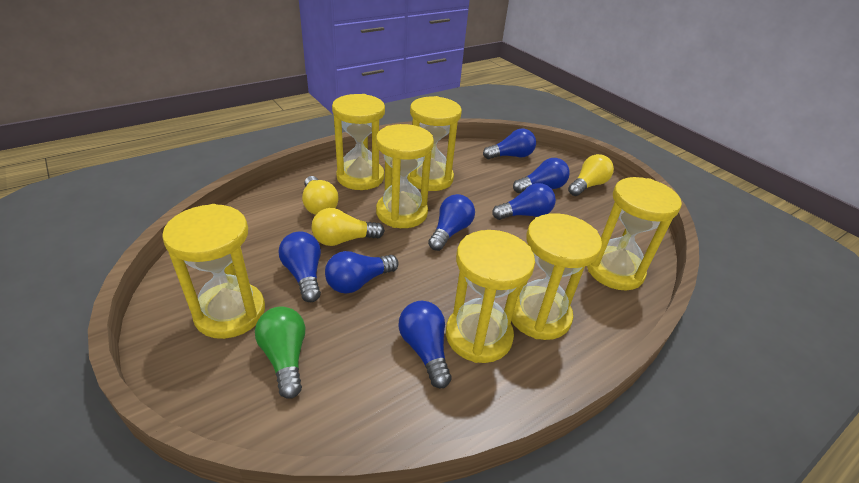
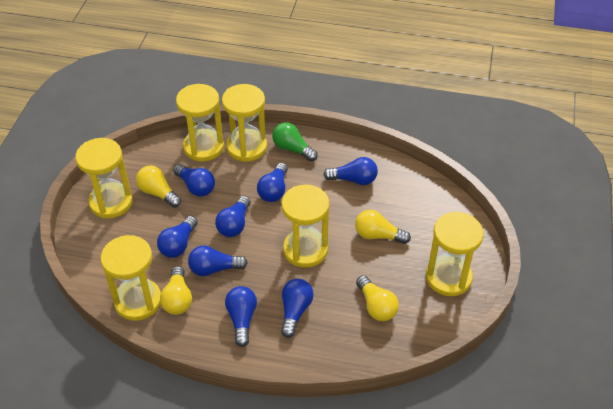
blue light bulb: 7 -> 8
yellow hourglass: 7 -> 6
yellow light bulb: 3 -> 4

